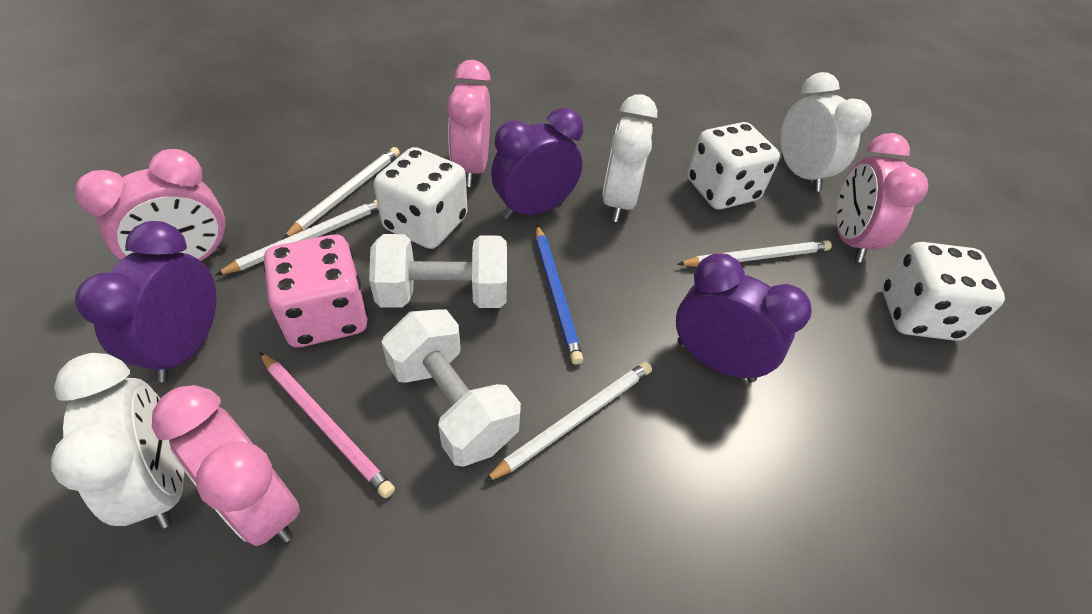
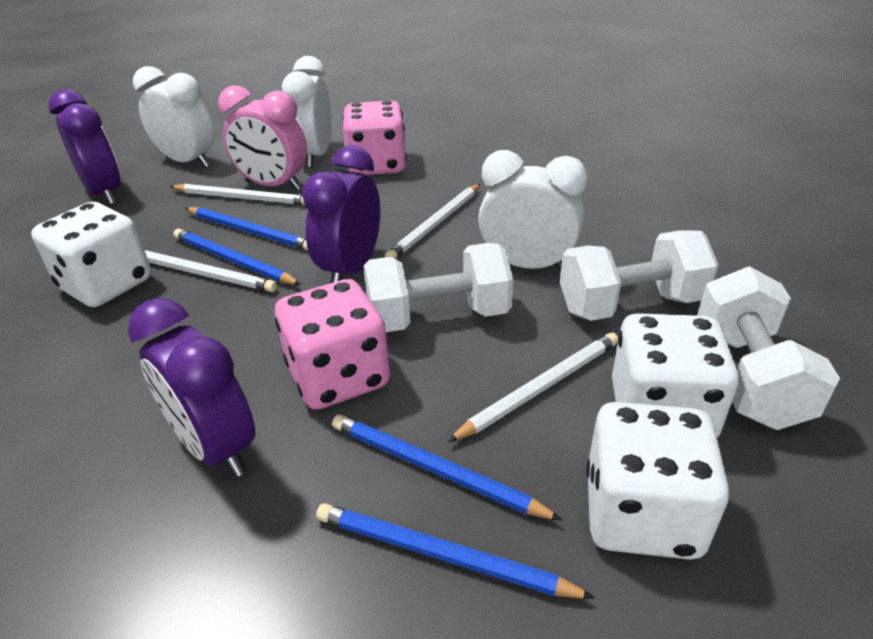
blue pencil: 1 -> 4
pink clock: 4 -> 1
pink dice: 1 -> 2
pink pencil: 1 -> 0
white dumbbell: 2 -> 3

